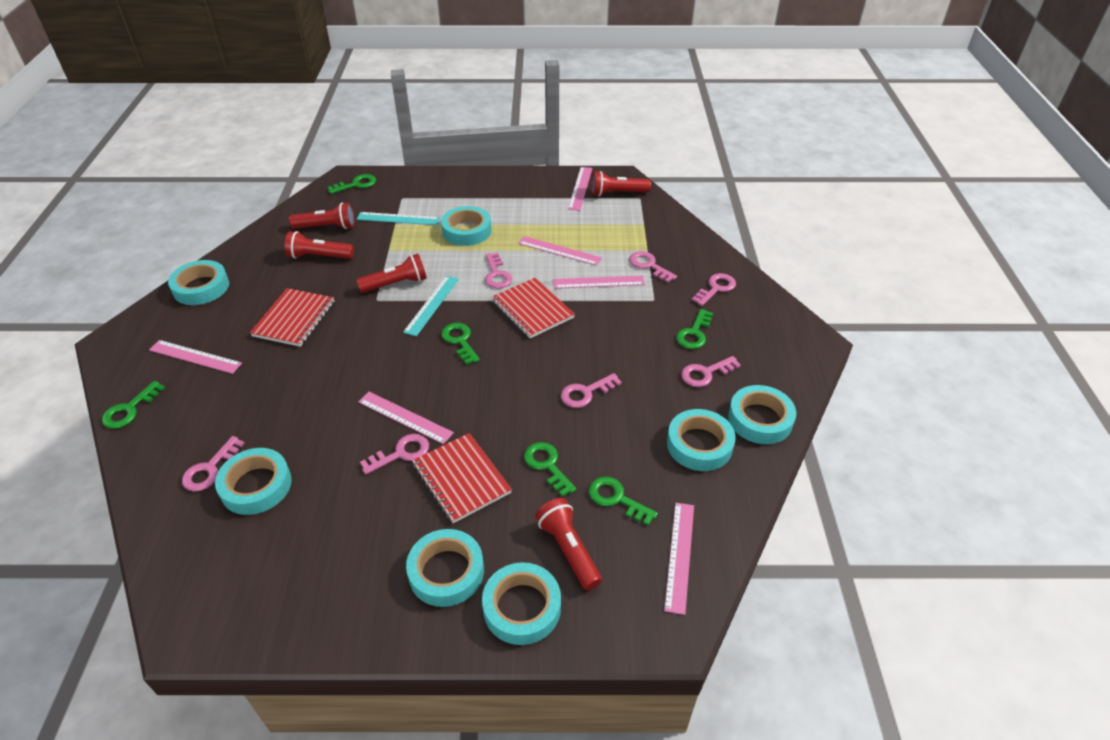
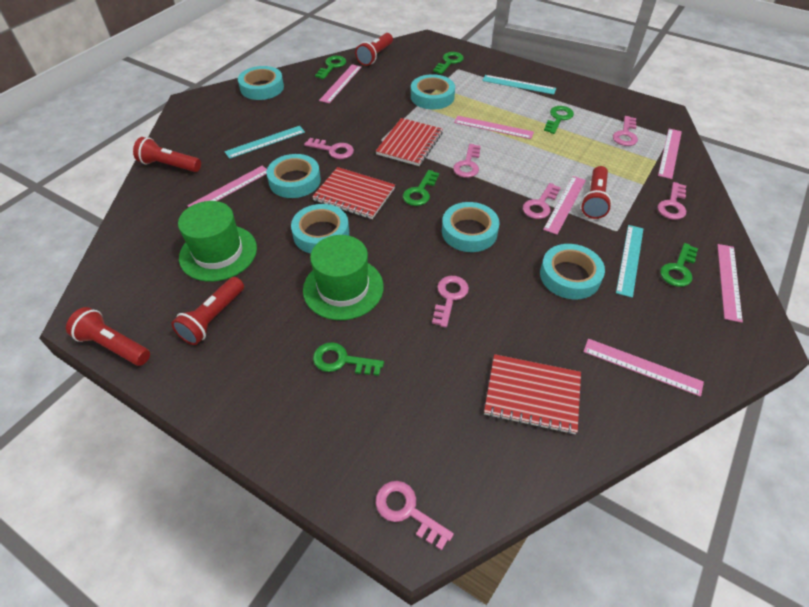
green hat: 0 -> 2
pink ruler: 6 -> 7
turquoise ruler: 2 -> 3
turquoise tape: 7 -> 6

